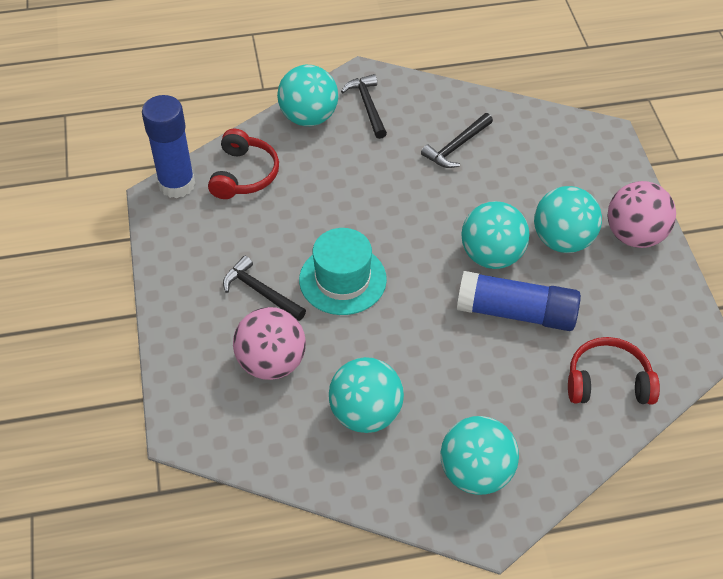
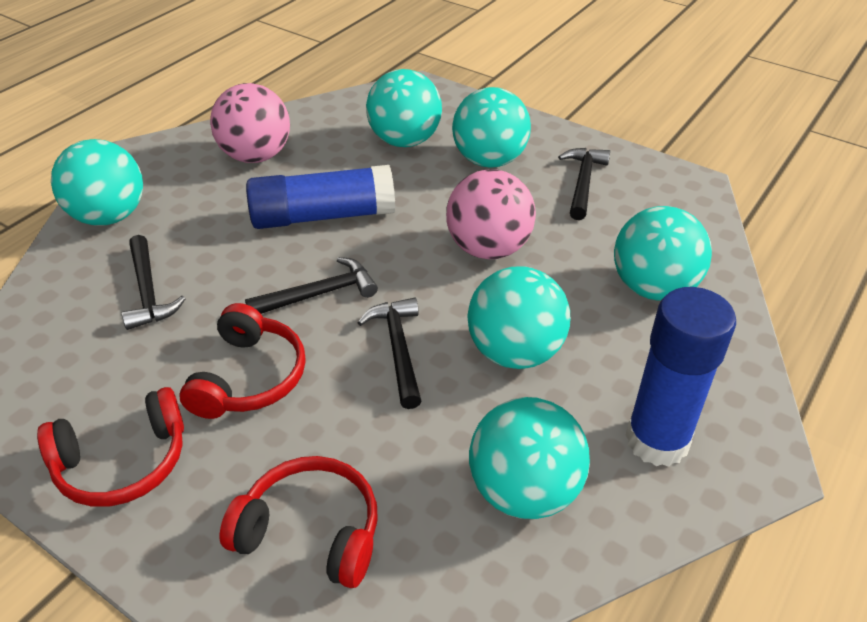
black hammer: 3 -> 4
red headphones: 2 -> 3
turquoise ball: 5 -> 6
turquoise hat: 1 -> 0

